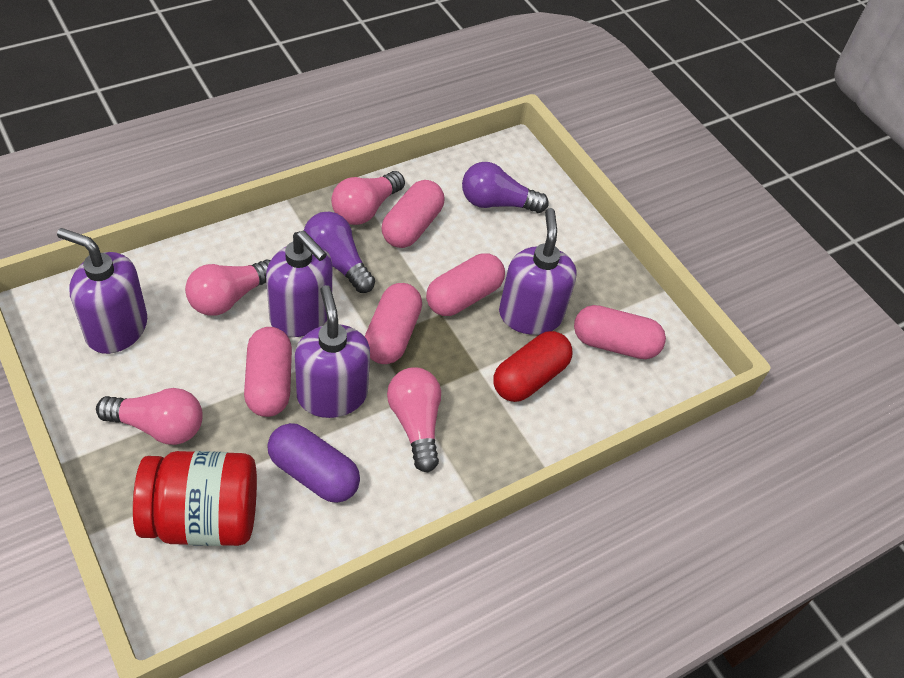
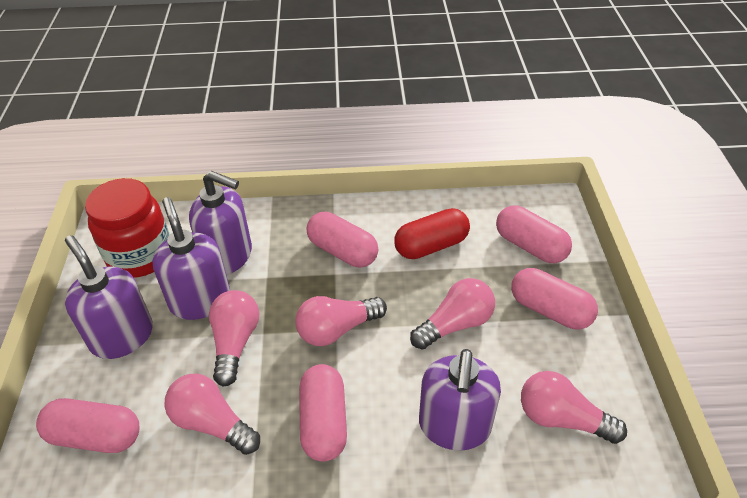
pink light bulb: 4 -> 5
purple capsule: 1 -> 0
purple light bulb: 2 -> 0

